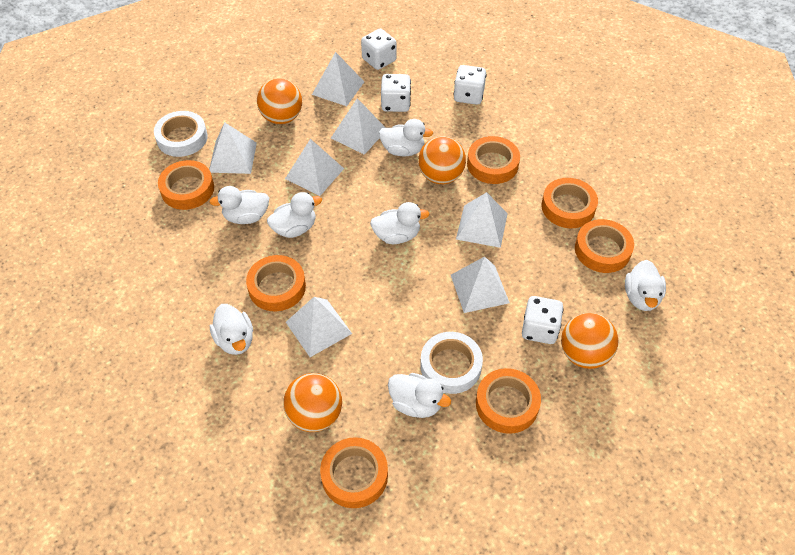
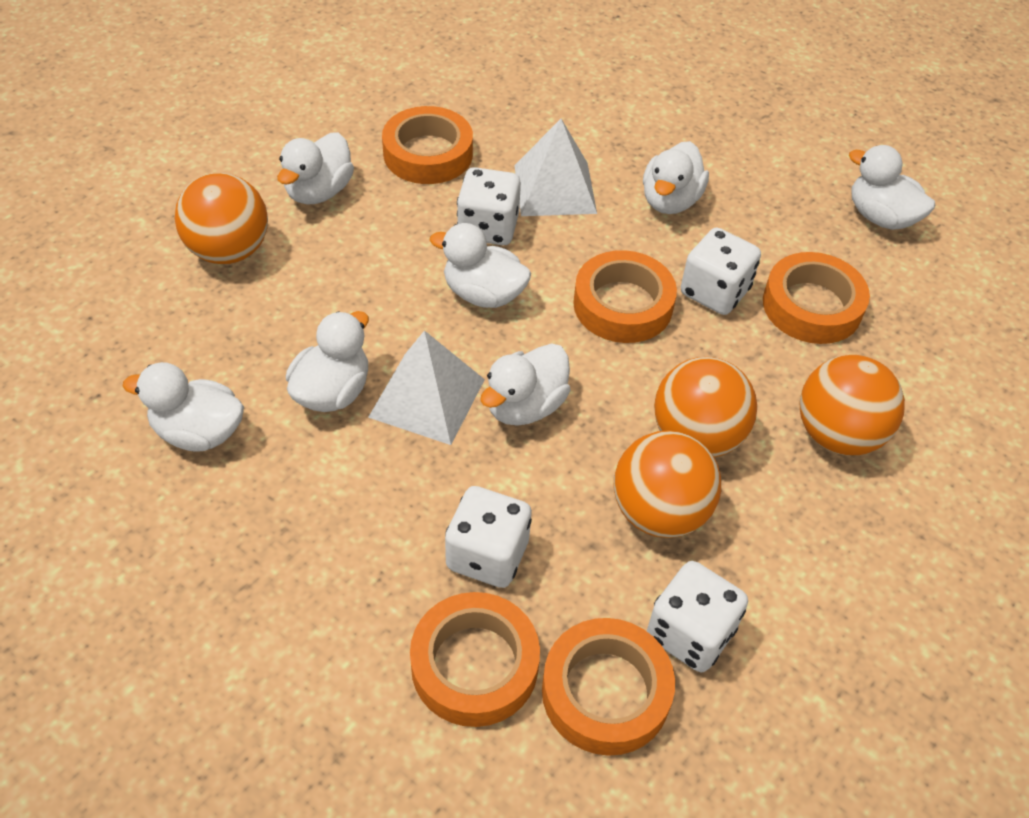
orange tape: 7 -> 5
white pyramid: 7 -> 2
white tape: 2 -> 0

